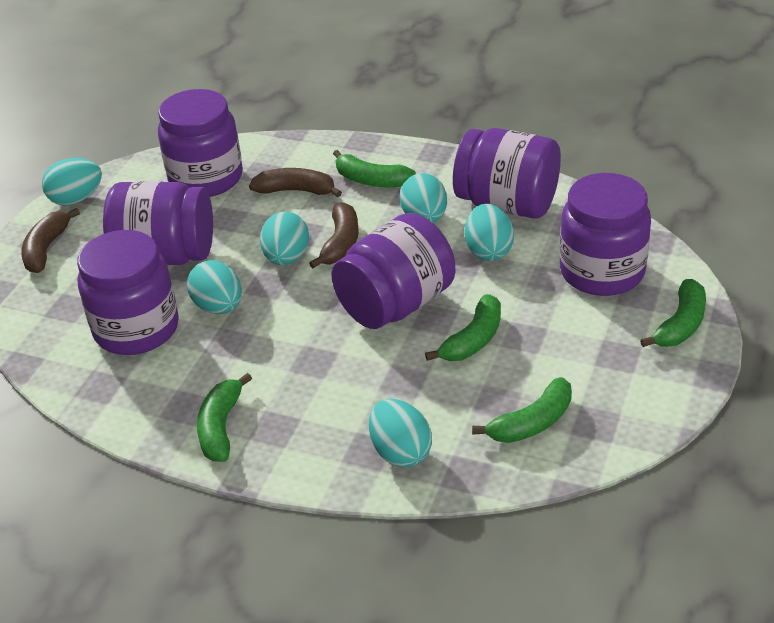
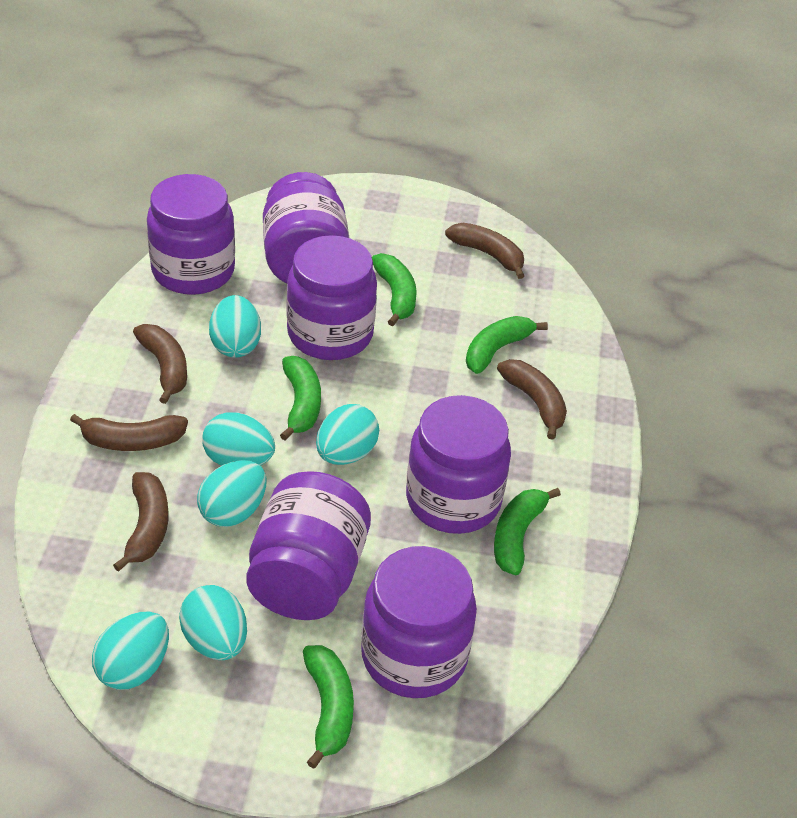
brown banana: 3 -> 5

